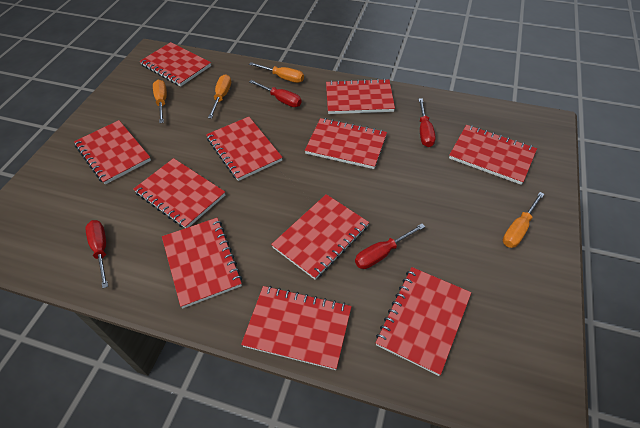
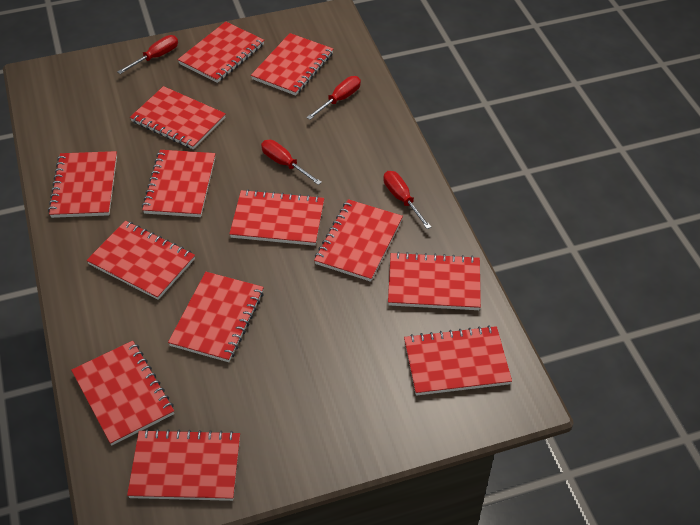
orange screwdriver: 4 -> 0
red notebook: 11 -> 13

